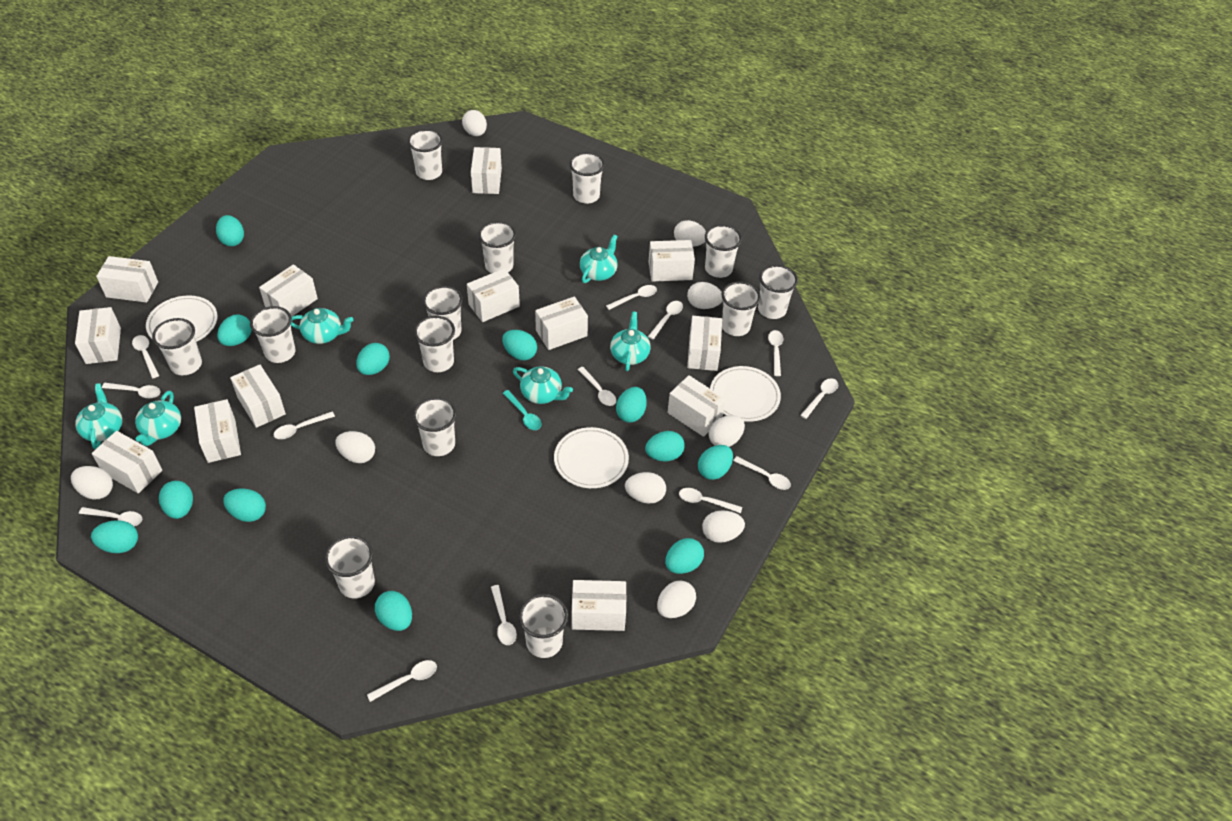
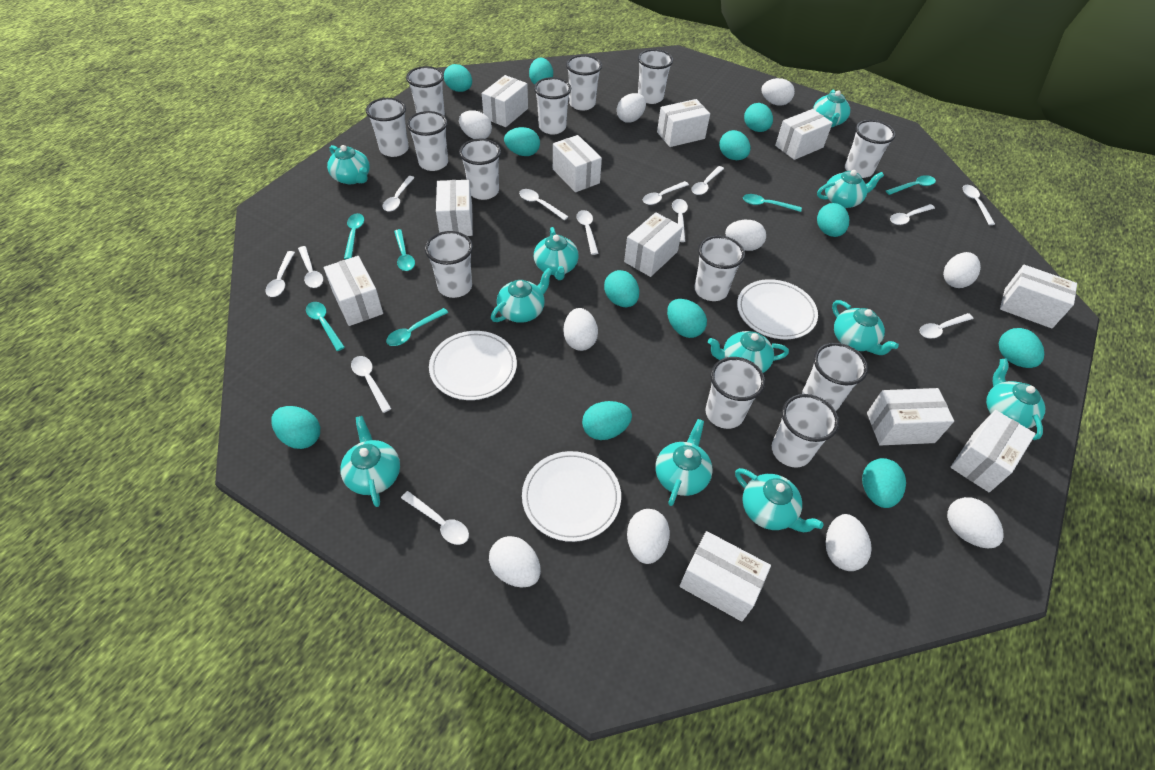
turquoise spoon: 1 -> 6
turquoise teapot: 6 -> 11
white box: 13 -> 11
white egg: 9 -> 10

